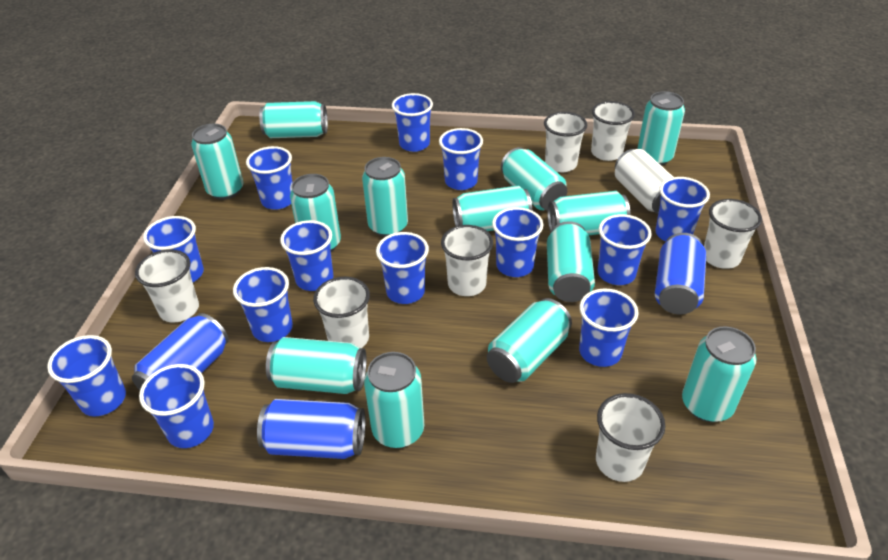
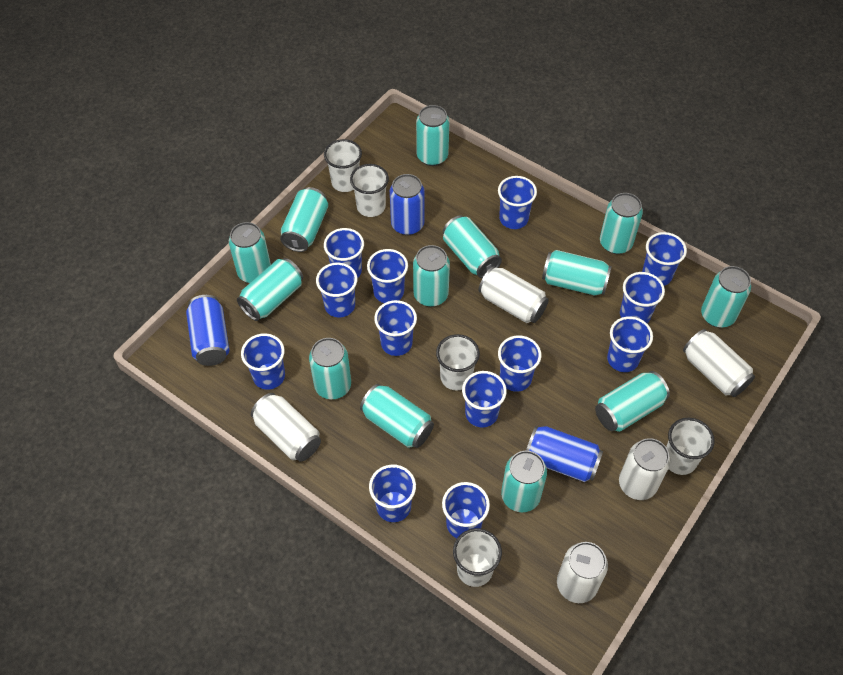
white can: 1 -> 5
white cup: 7 -> 5

